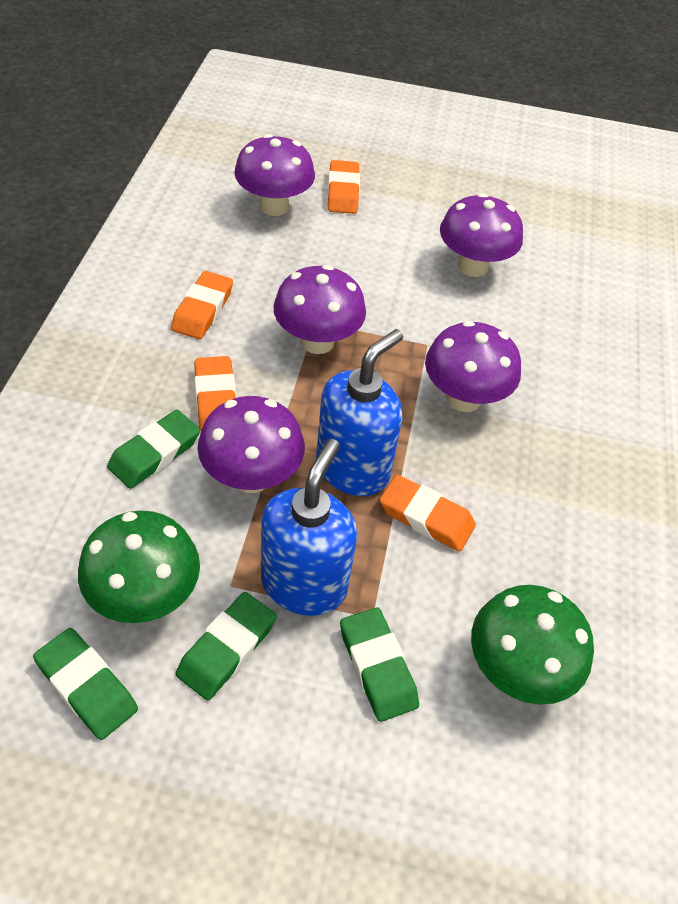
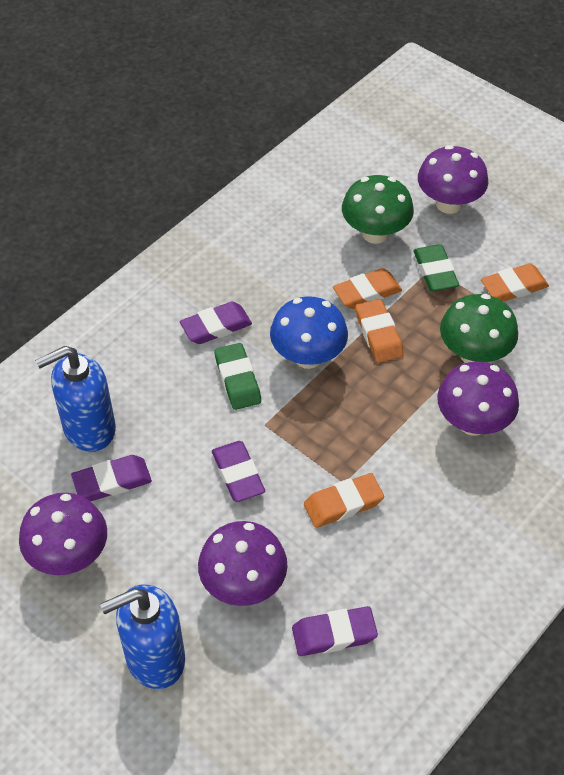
blue mushroom: 0 -> 1
green eraser: 4 -> 2
purple eraser: 0 -> 4
purple mushroom: 5 -> 4

